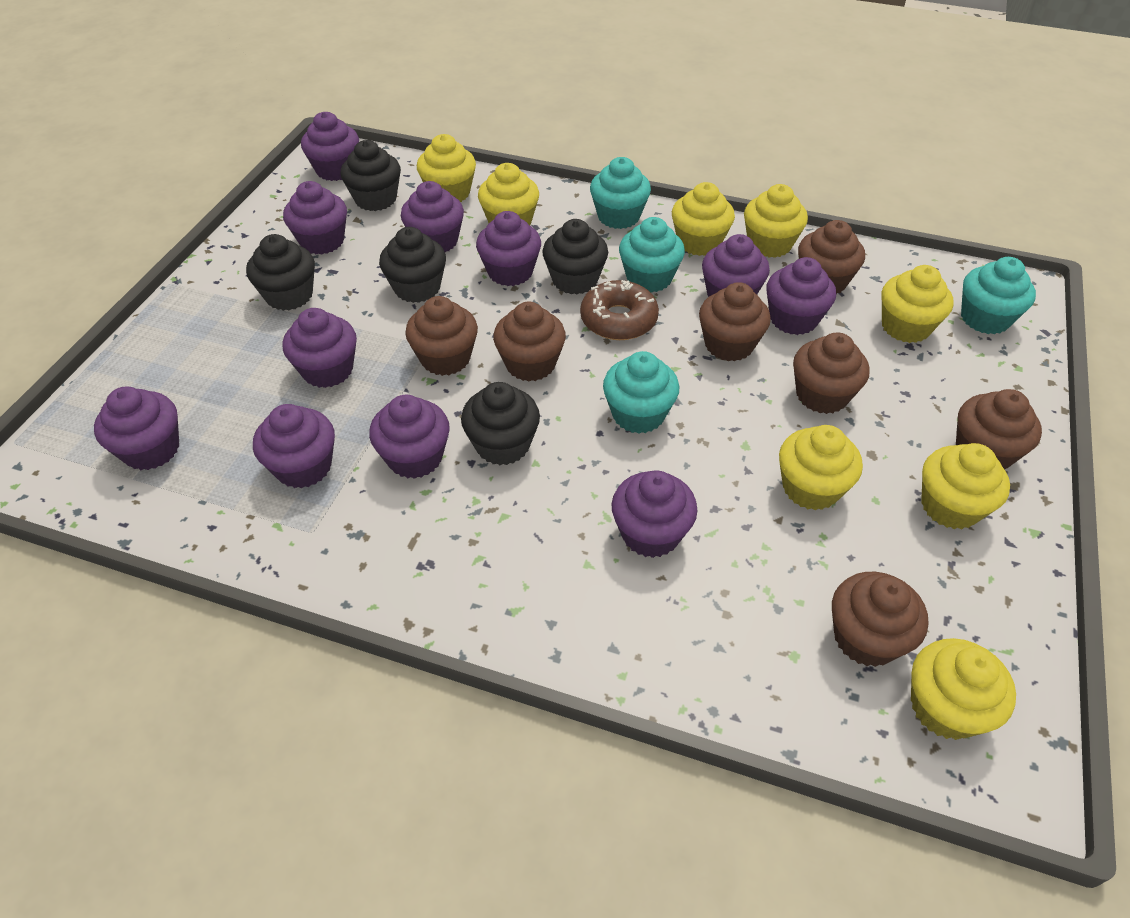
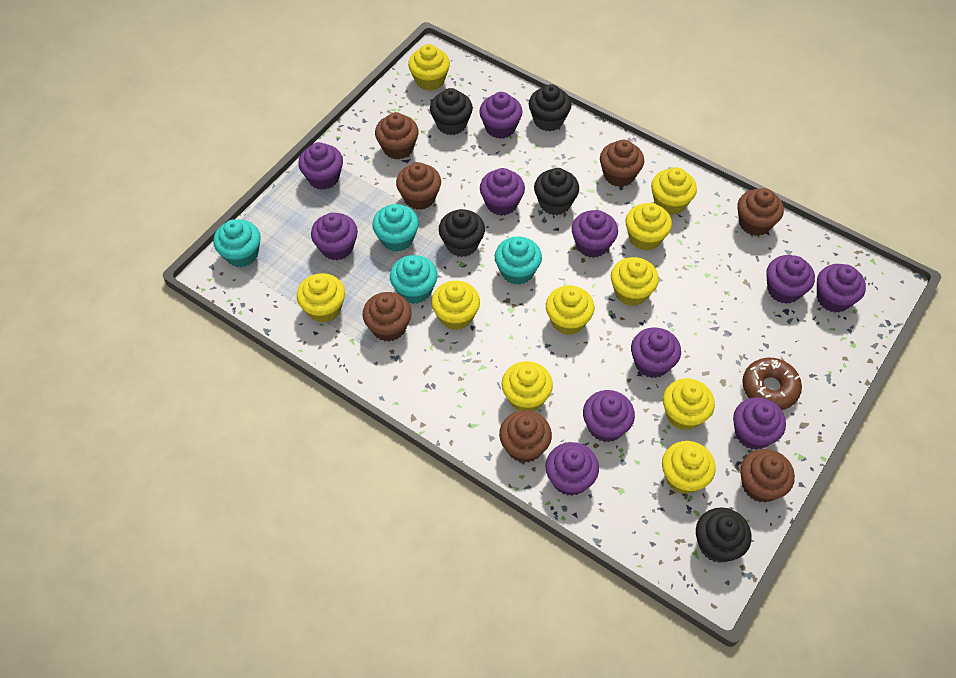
yellow cupcake: 8 -> 10

